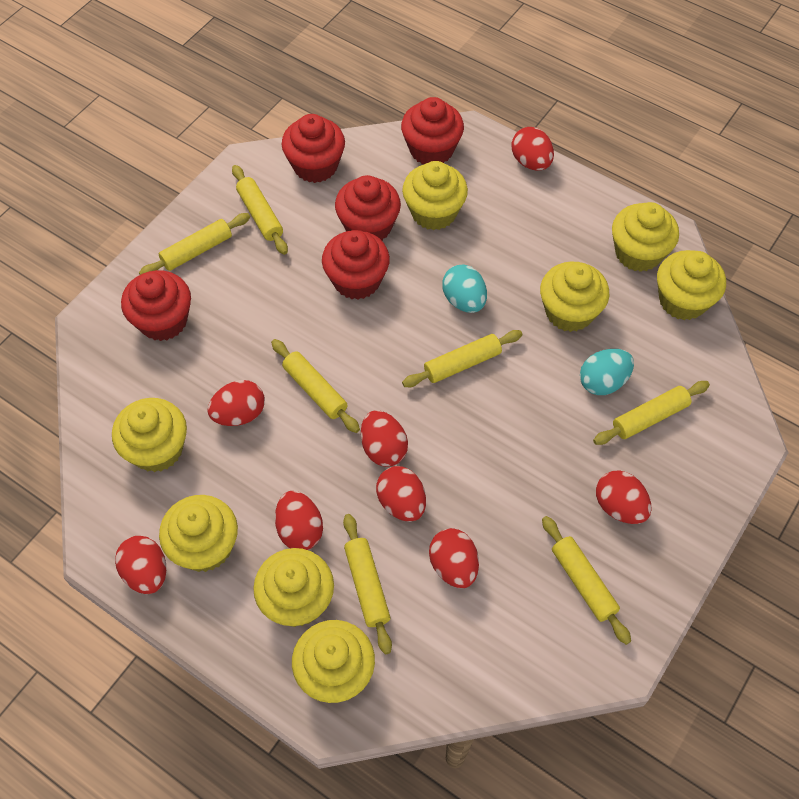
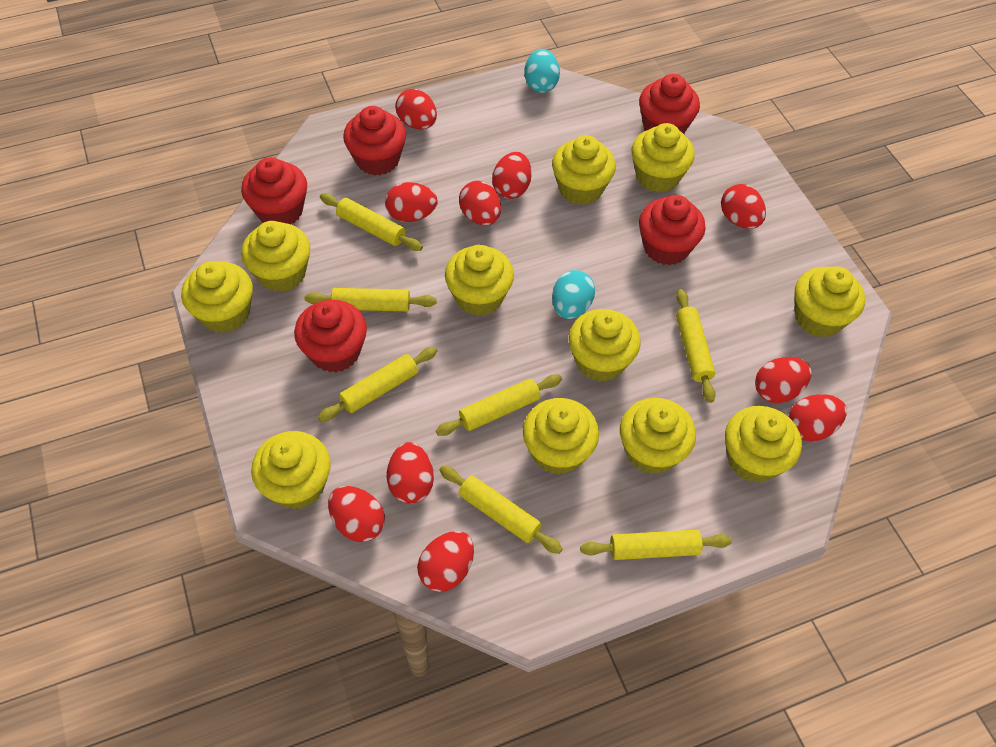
red egg: 8 -> 10
yellow cupcake: 8 -> 11

